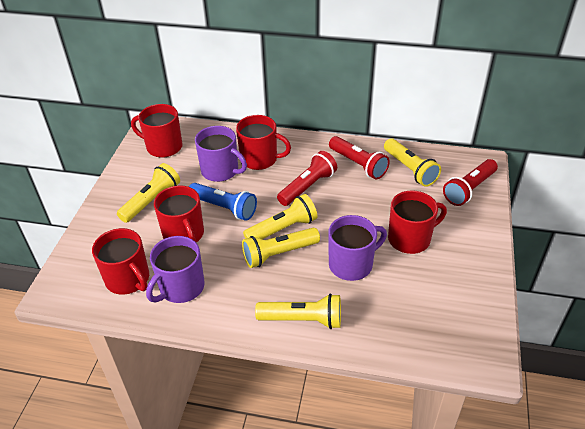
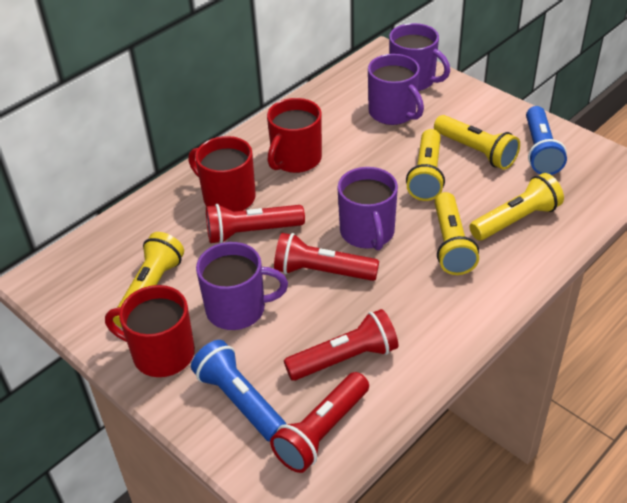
blue flashlight: 1 -> 2
purple mug: 3 -> 4
red flashlight: 3 -> 4
red mug: 5 -> 3

